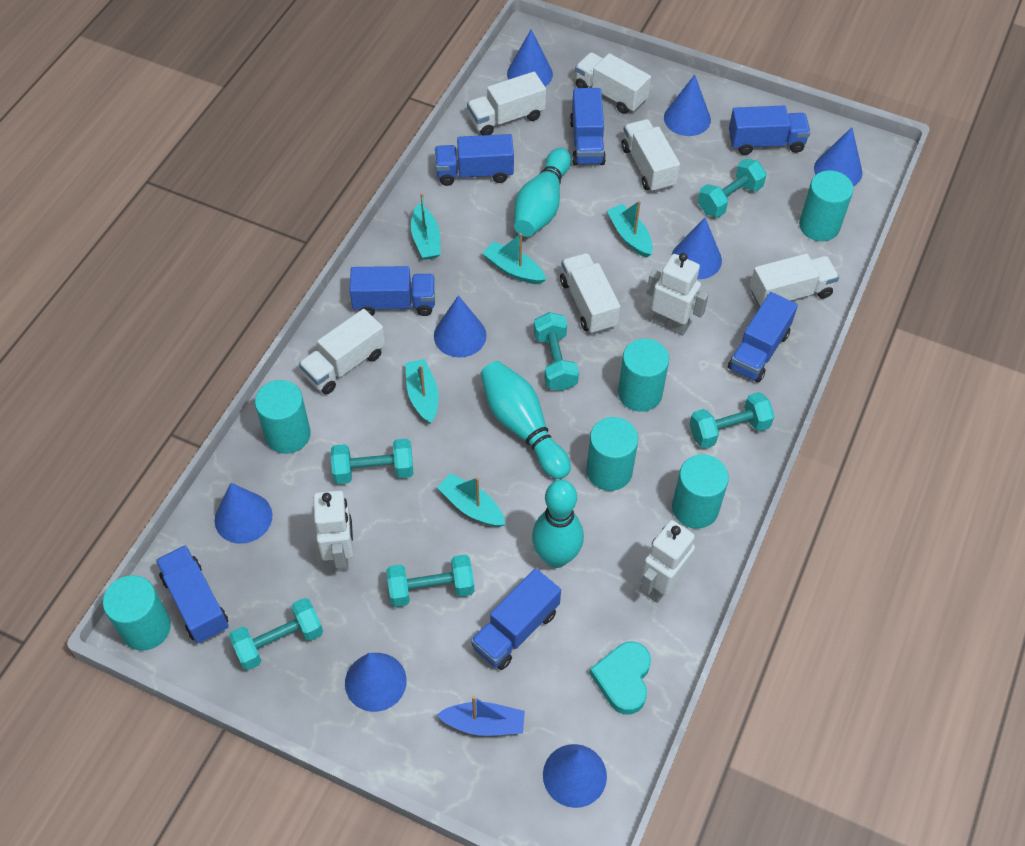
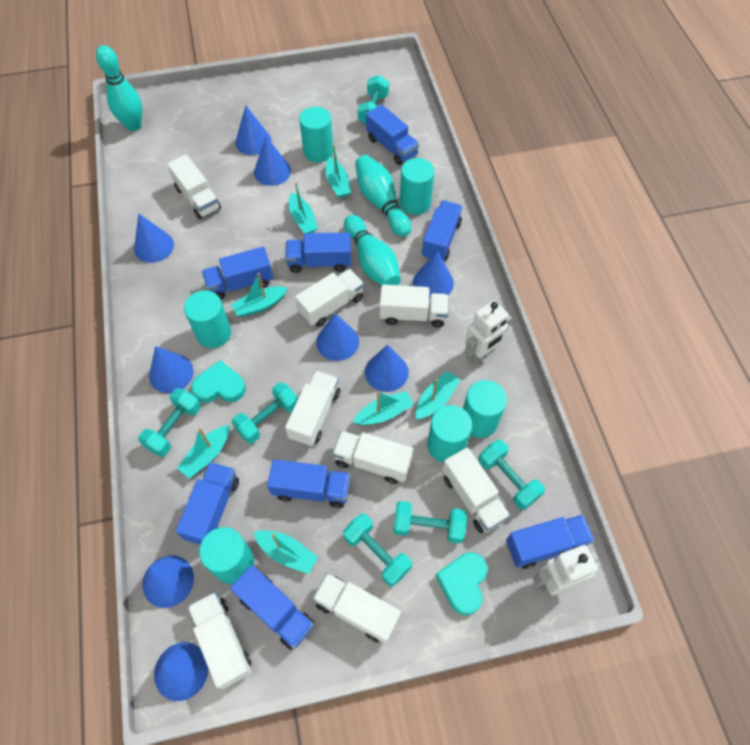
blue boat: 1 -> 0
blue cone: 8 -> 9
blue truck: 7 -> 8
turquoise boat: 5 -> 7
turquoise heart: 1 -> 2
white robot: 3 -> 2
white truck: 6 -> 8

